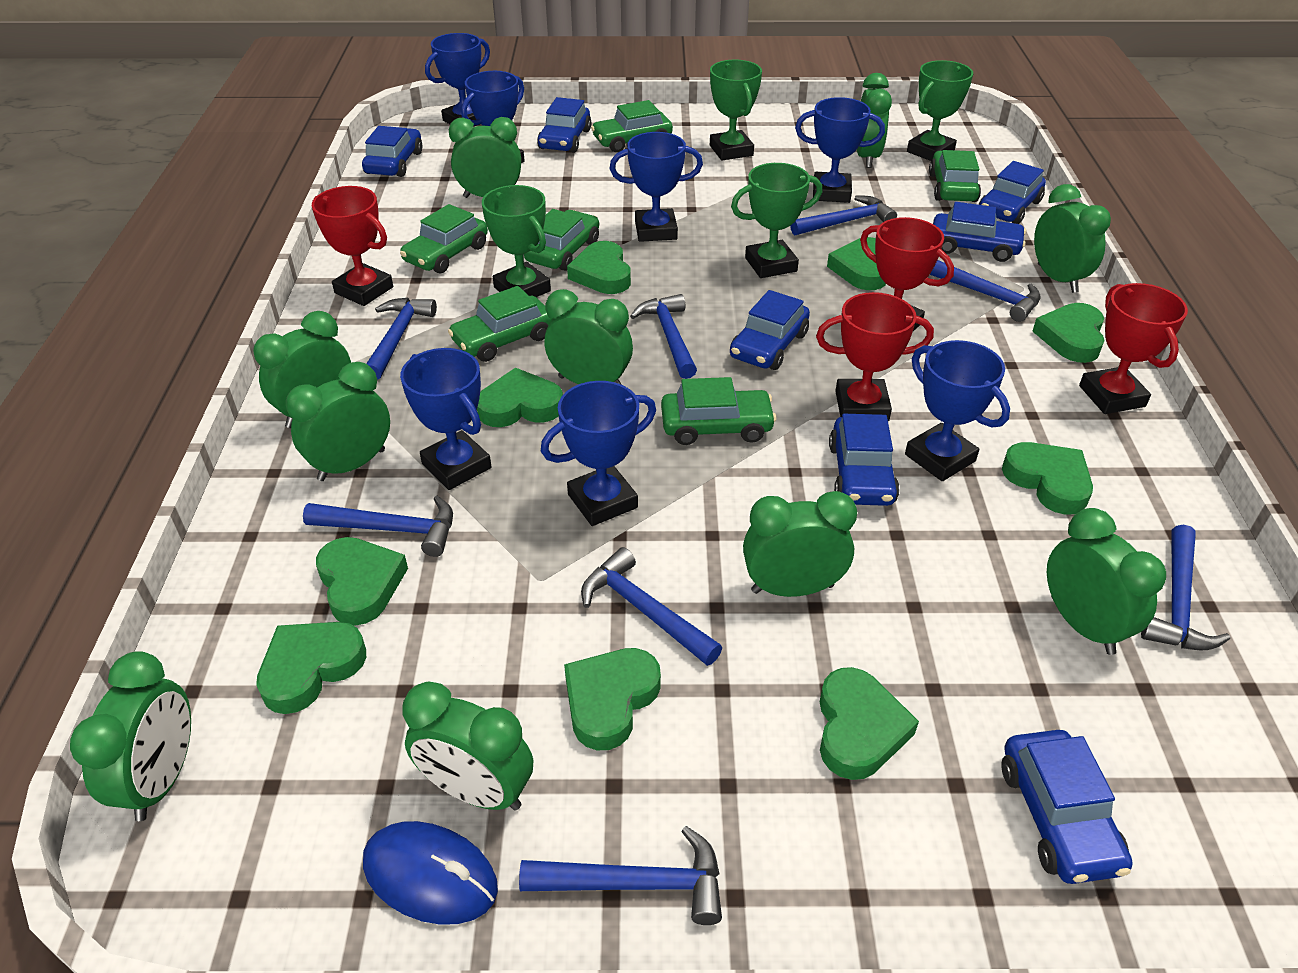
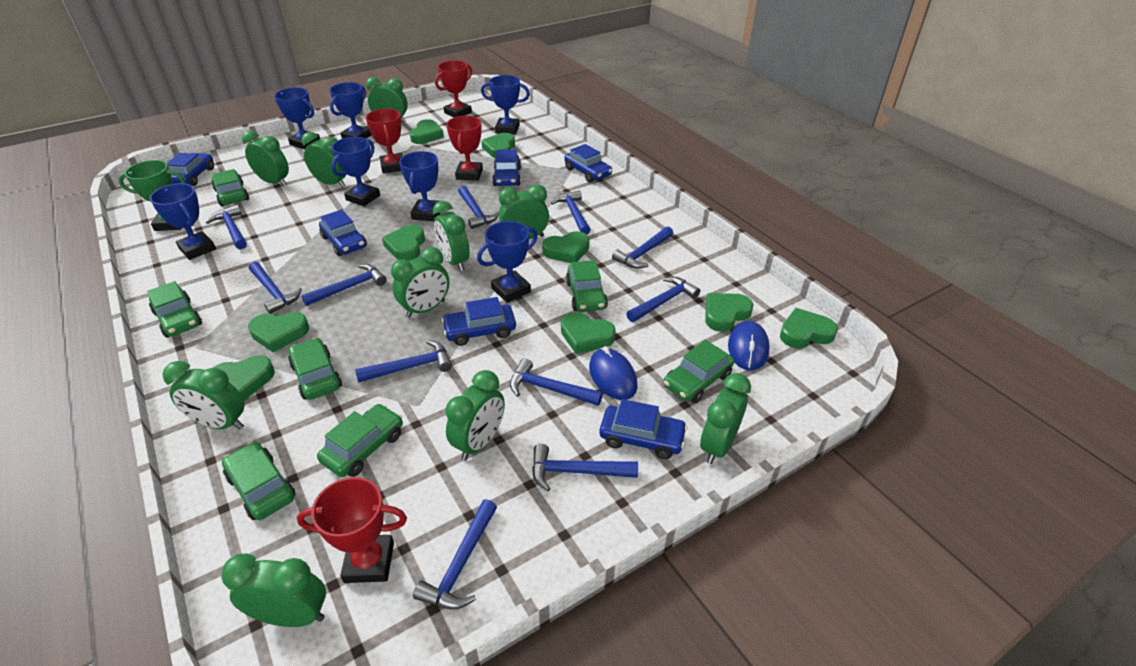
blue car: 7 -> 6
blue hammer: 8 -> 11
blue mouse: 1 -> 2
green car: 6 -> 7
green trophy: 4 -> 1

